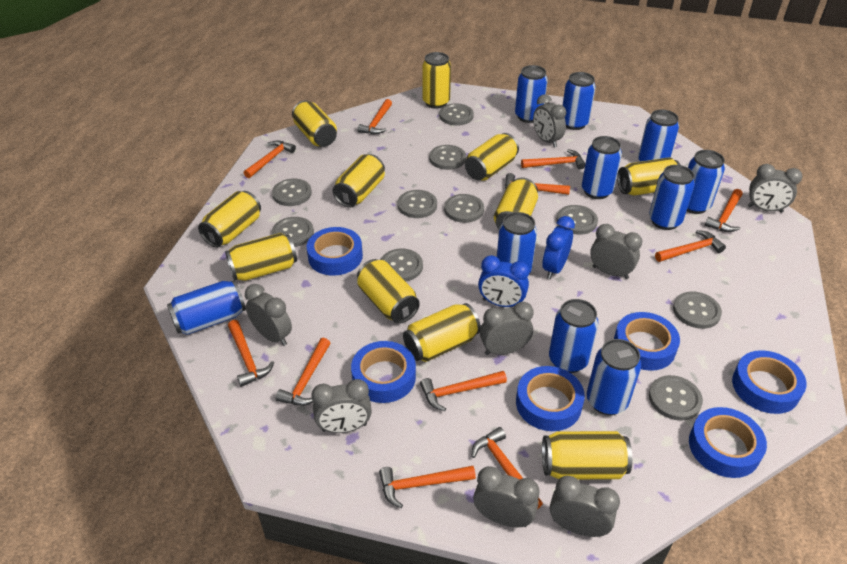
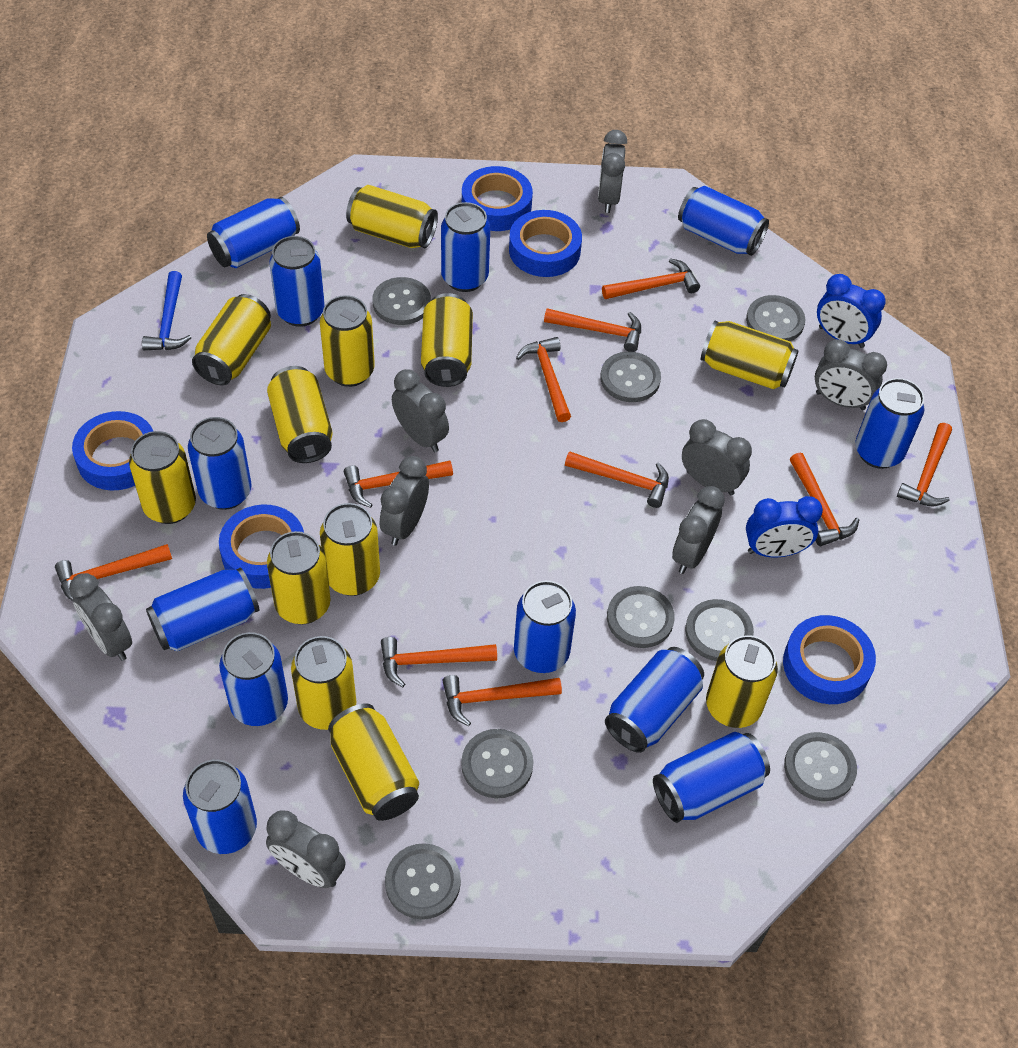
blue can: 10 -> 12
blue hammer: 0 -> 1
blue tape: 6 -> 5
grey button: 10 -> 8
orange hammer: 11 -> 10
yellow can: 11 -> 12

